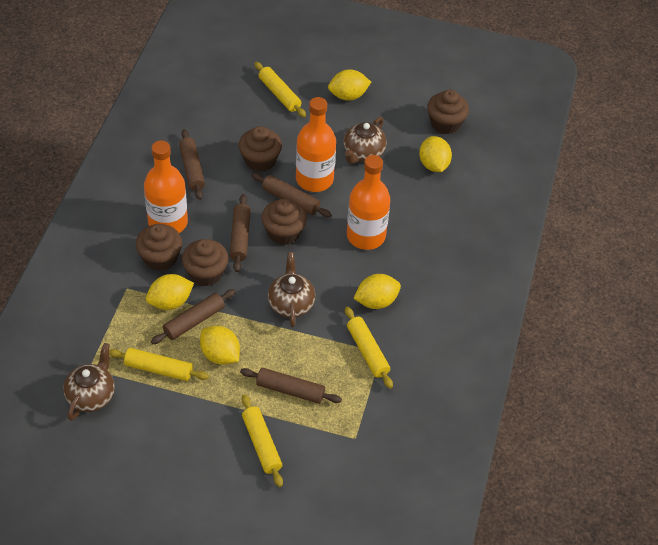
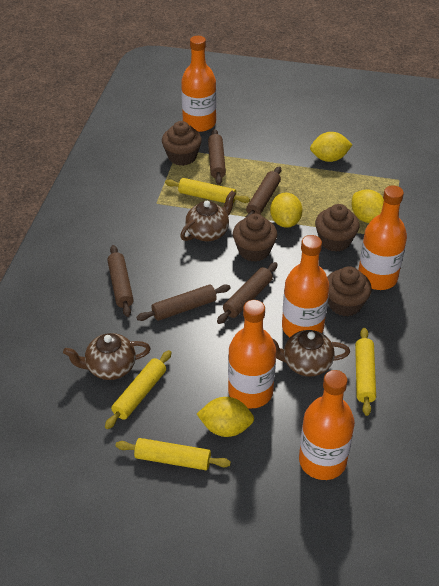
brown cupcake: 5 -> 4
orange bottle: 3 -> 5
yellow lemon: 5 -> 4

